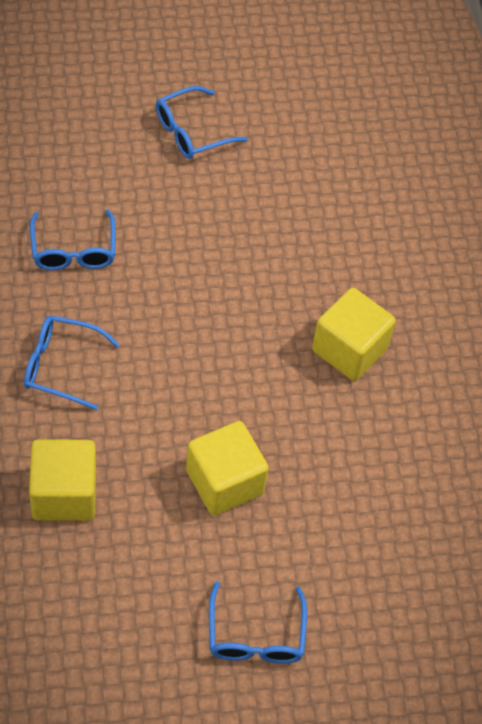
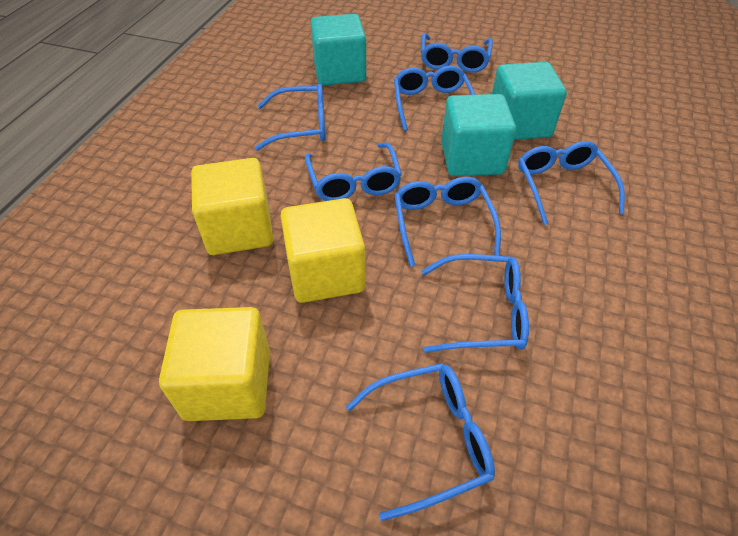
blue glasses: 4 -> 8
turquoise cube: 0 -> 3

